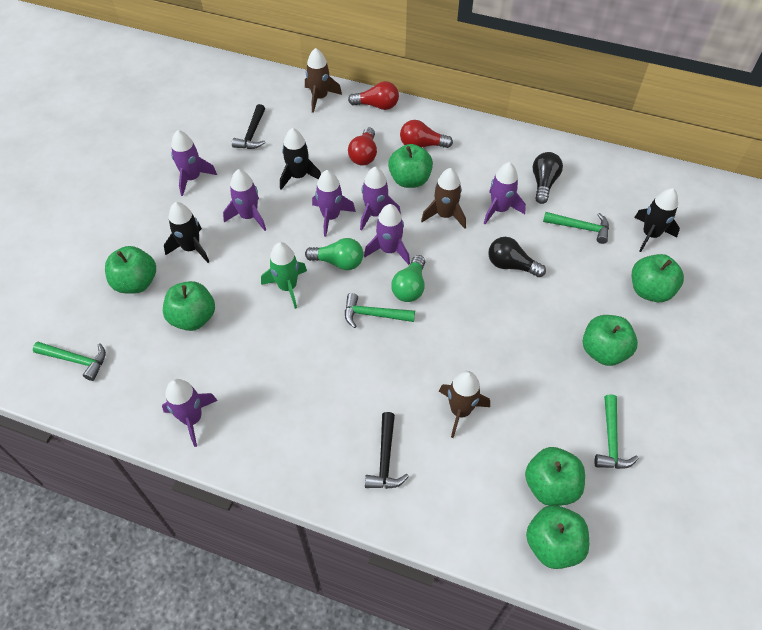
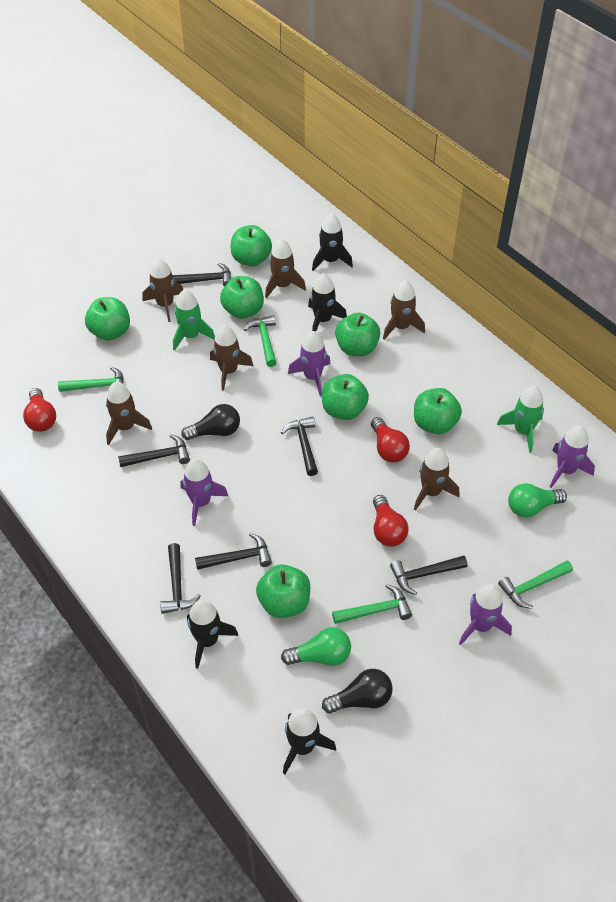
black hammer: 2 -> 6
black rocket: 3 -> 4
brown rocket: 3 -> 6
green rocket: 1 -> 2
purple rocket: 7 -> 4

